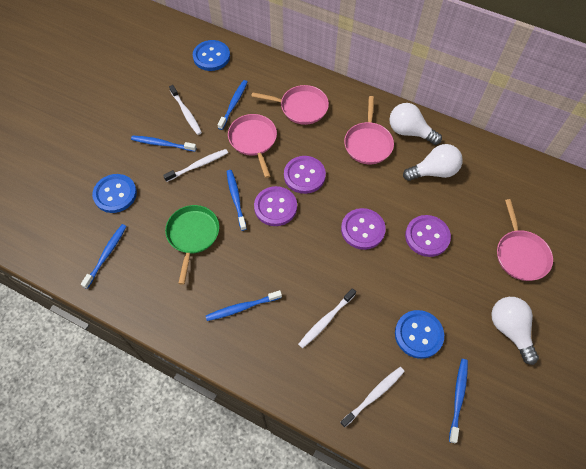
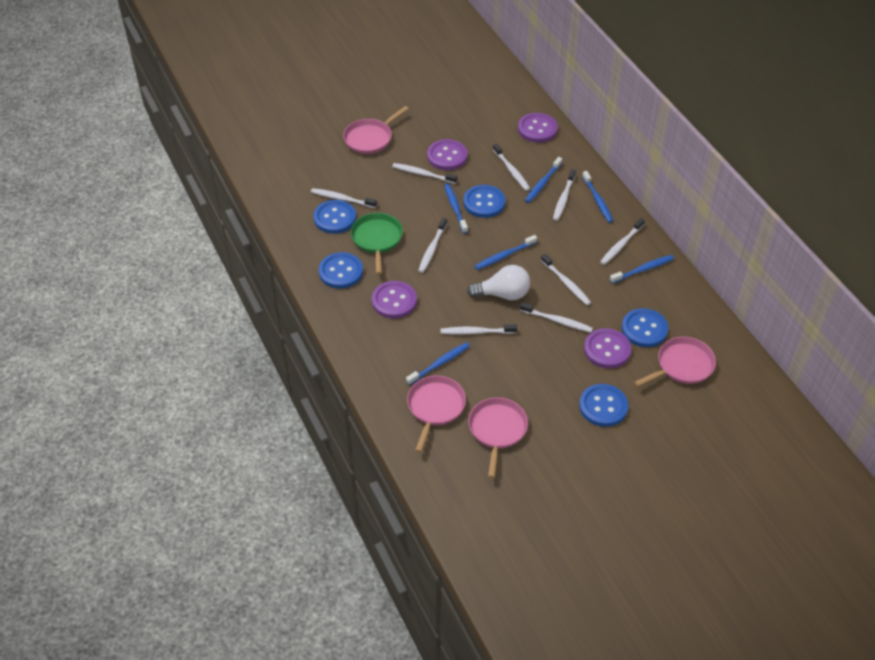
blue button: 3 -> 5
white light bulb: 3 -> 1
white toothbrush: 4 -> 9

